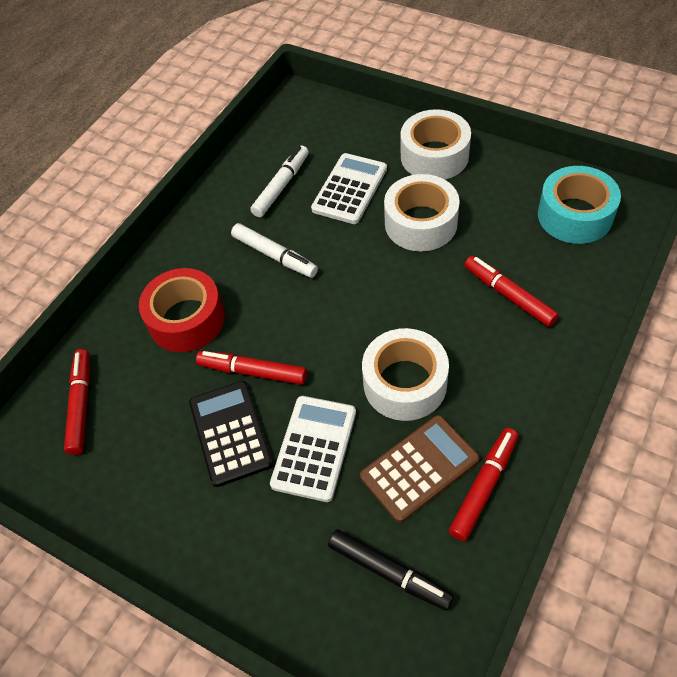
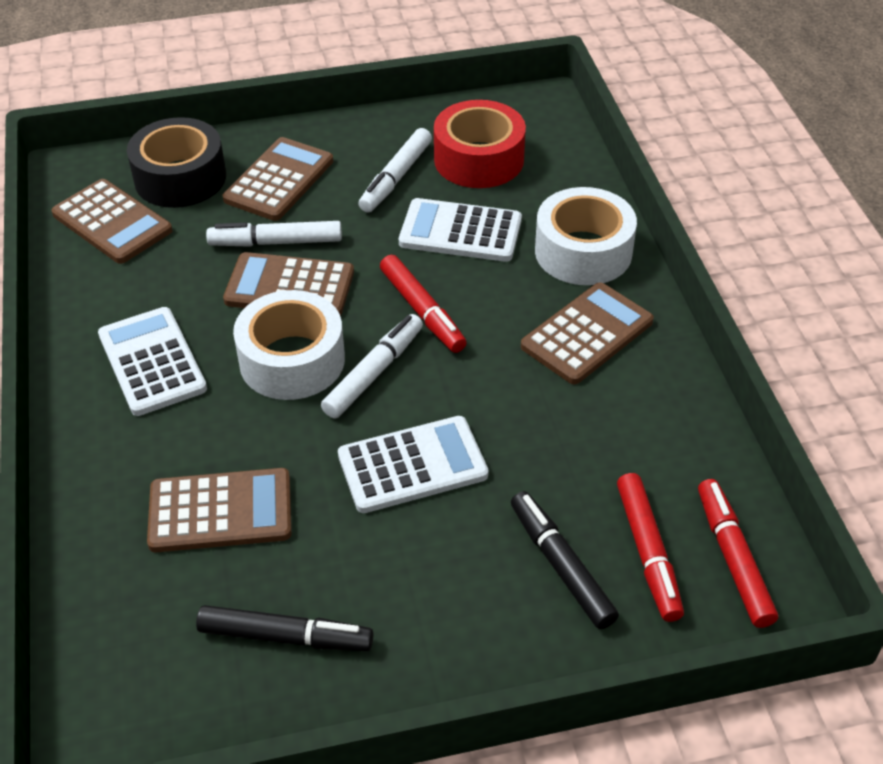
black calculator: 1 -> 0
black marker: 1 -> 2
black tape: 0 -> 1
brown calculator: 1 -> 5
red marker: 4 -> 3
turquoise tape: 1 -> 0
white calculator: 2 -> 3
white marker: 2 -> 3
white tape: 3 -> 2

